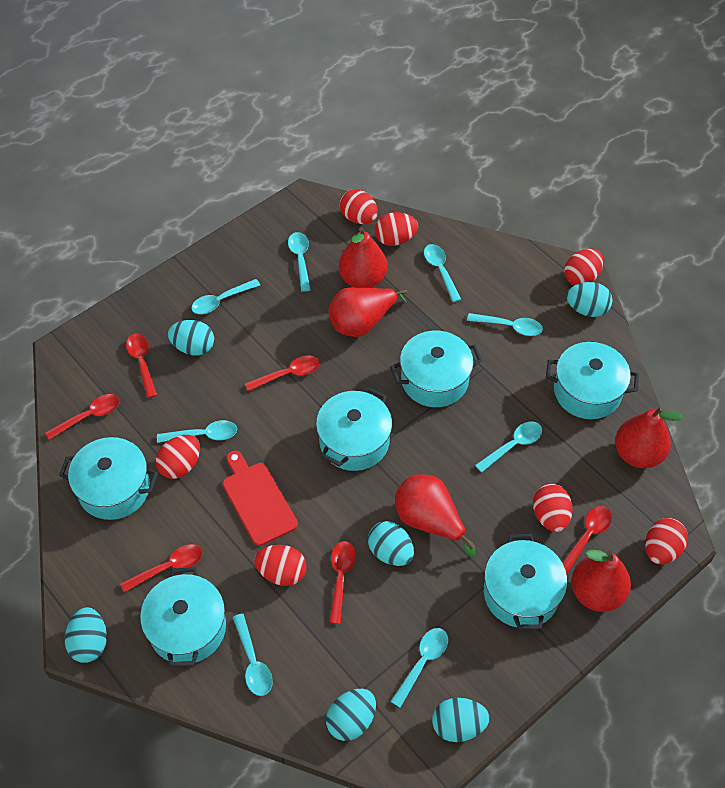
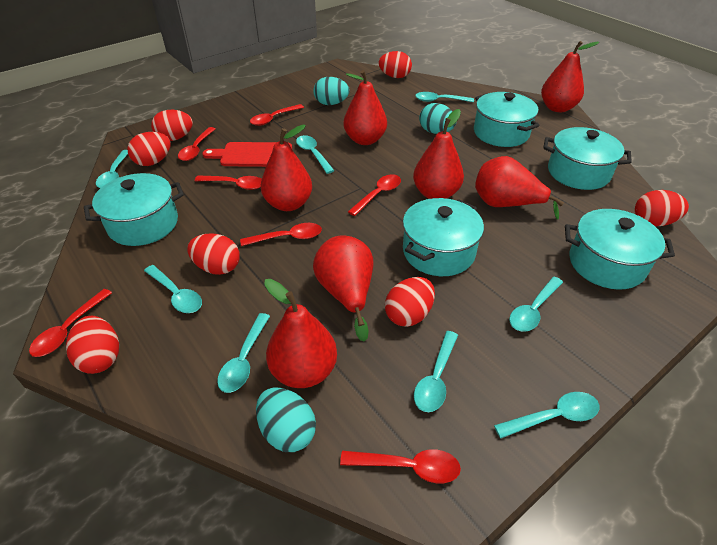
red pear: 5 -> 7
red spoon: 6 -> 7
turquoise egg: 6 -> 3
turquoise pot: 6 -> 5

